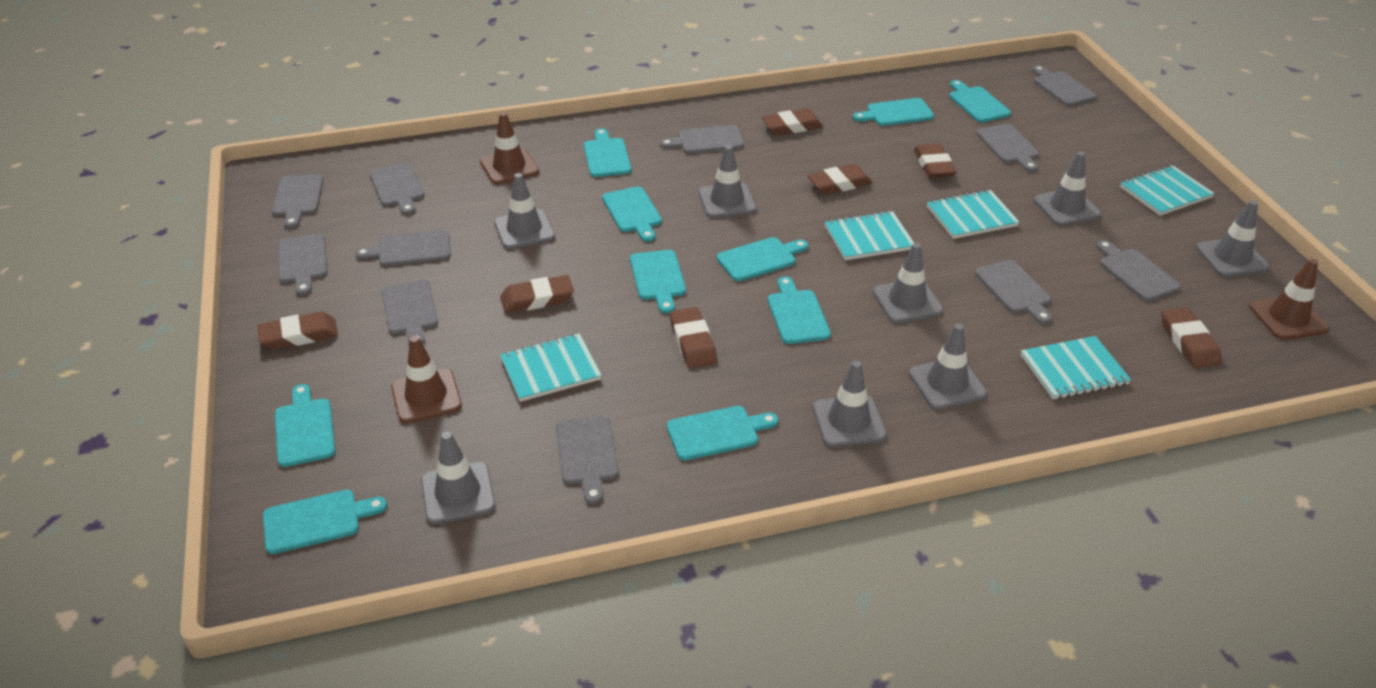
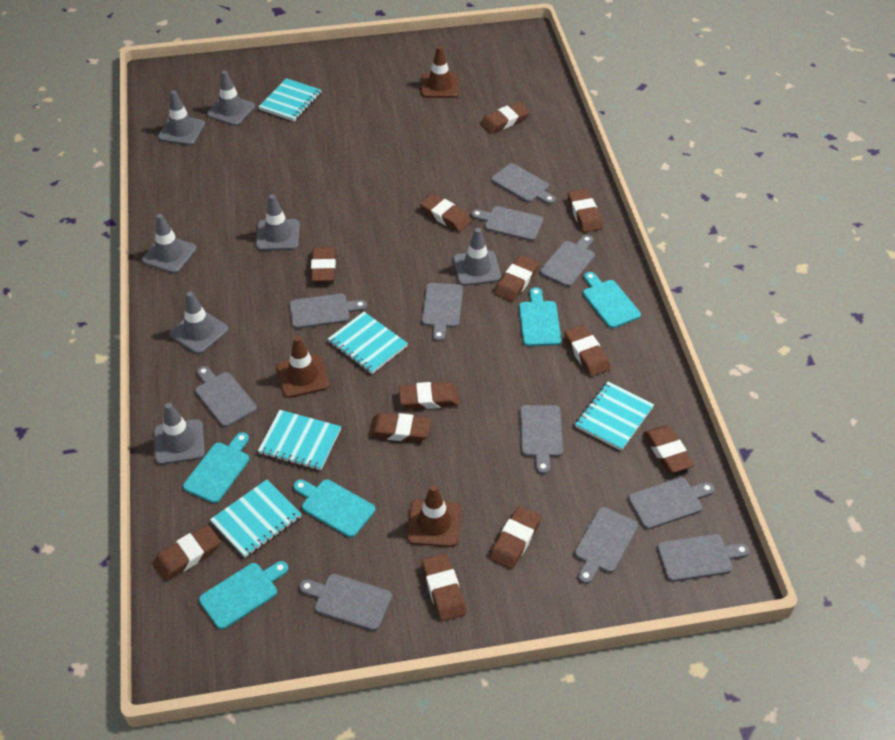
brown eraser: 7 -> 12
grey traffic cone: 8 -> 7
turquoise cutting board: 10 -> 5

